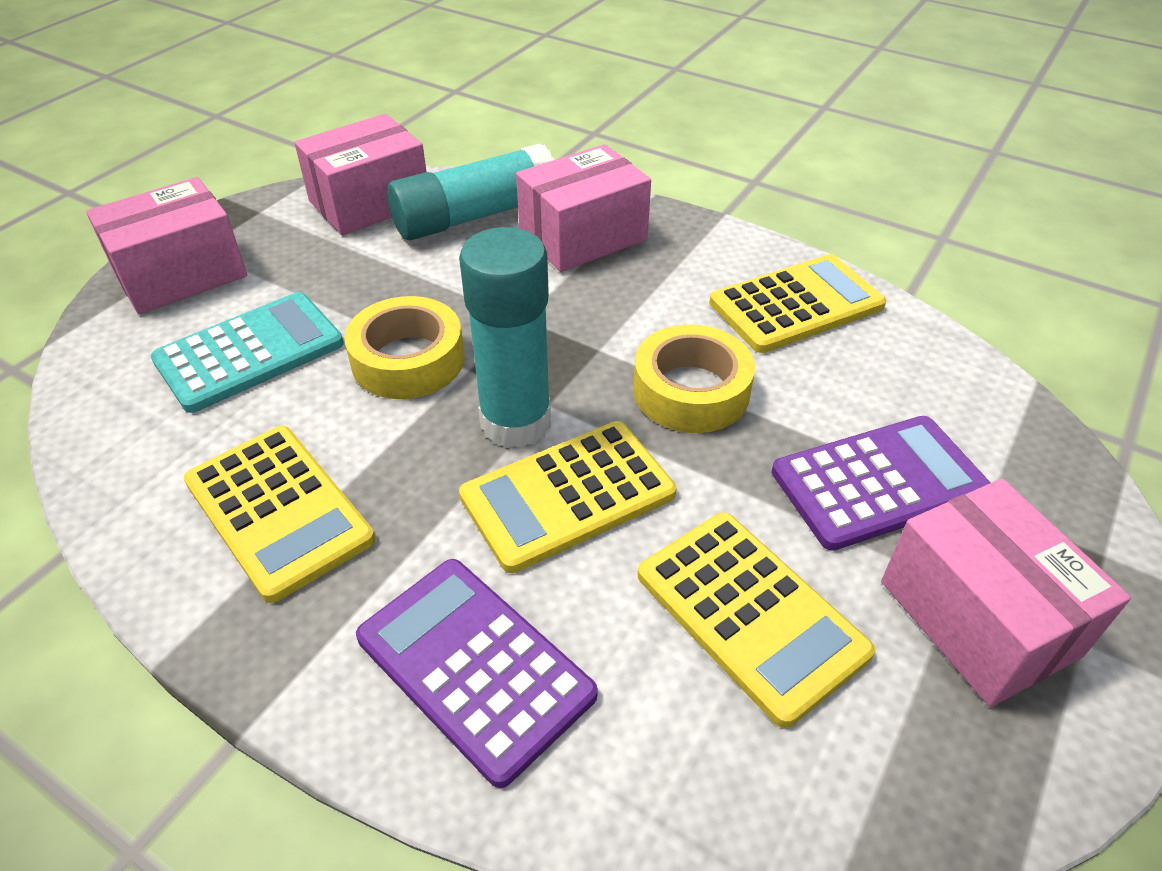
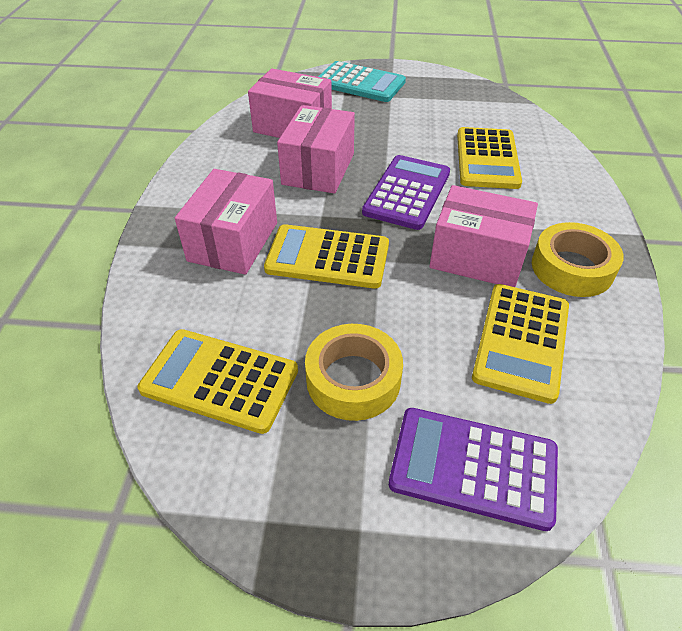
turquoise glue stick: 2 -> 0

